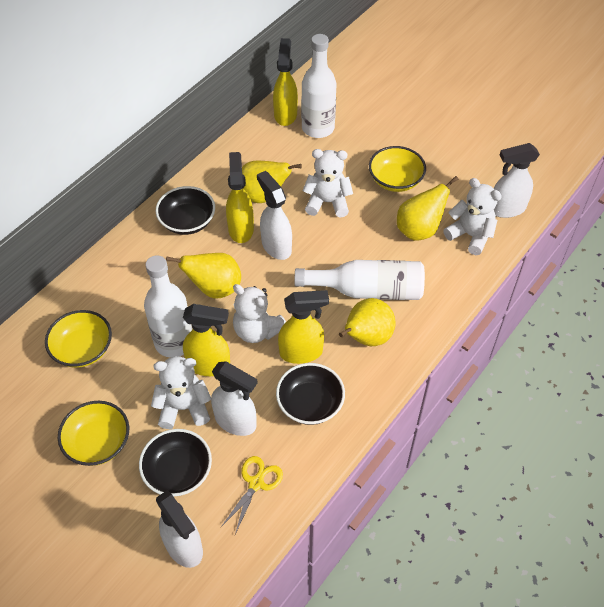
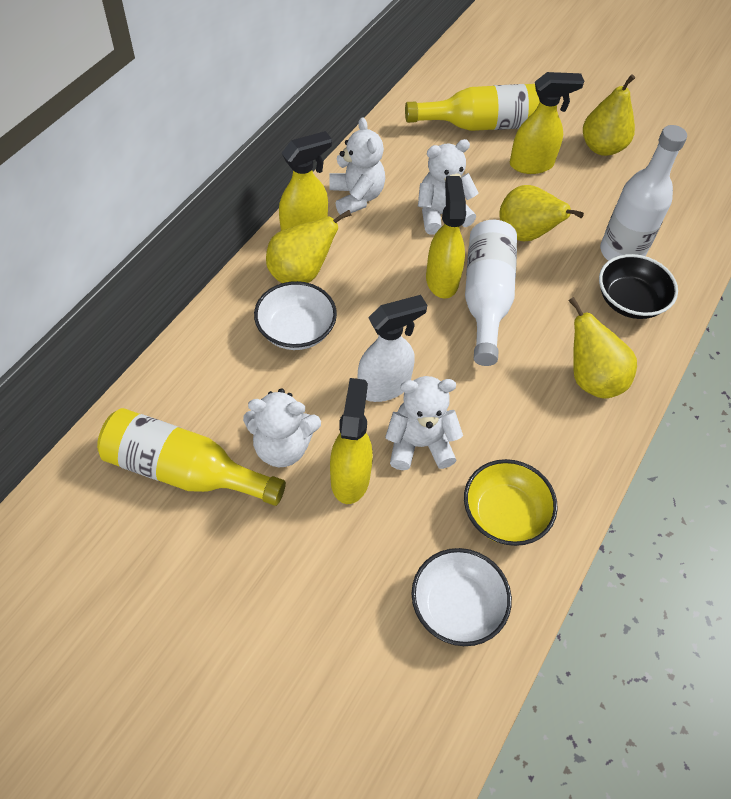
black bowl: 3 -> 1
white bottle: 3 -> 2
white bowl: 0 -> 2
white spray bottle: 4 -> 1
yellow bottle: 0 -> 2
yellow bowl: 3 -> 1
yellow scissors: 1 -> 0

